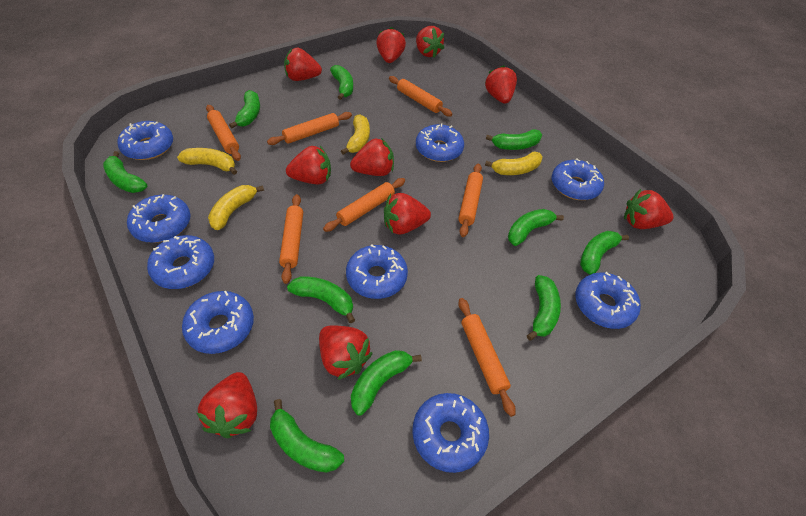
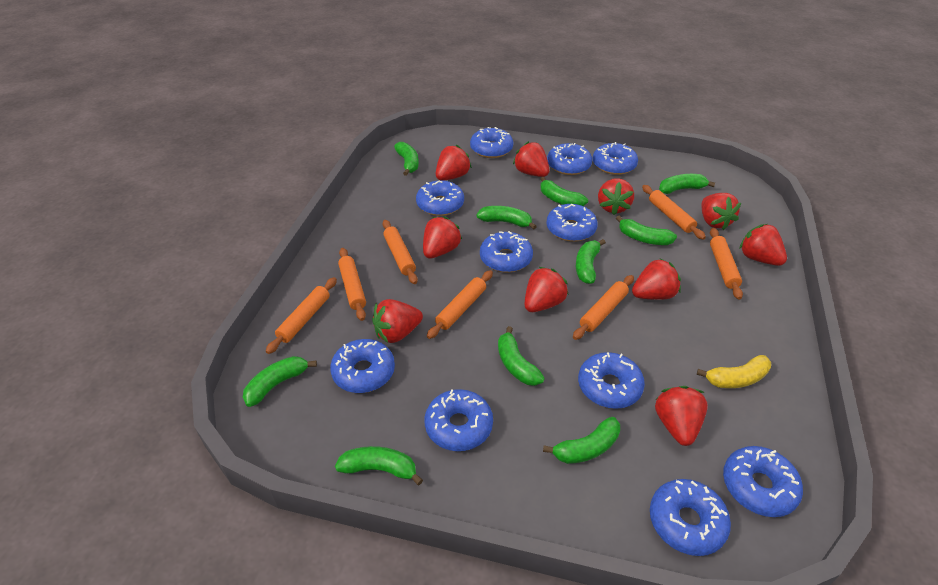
blue donut: 9 -> 11
yellow banana: 4 -> 1

